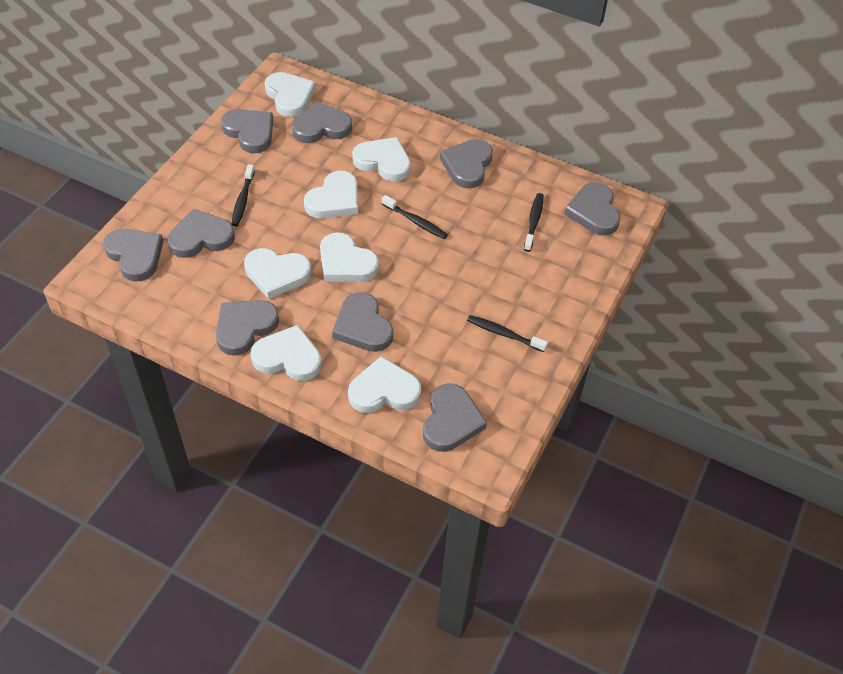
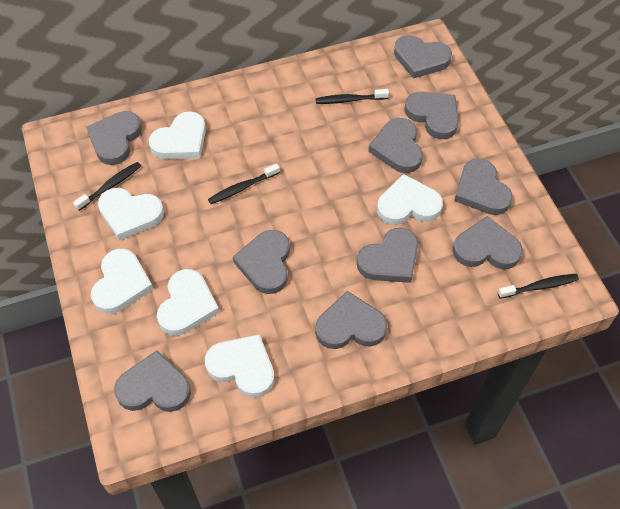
grey heart: 9 -> 10
white heart: 7 -> 6

